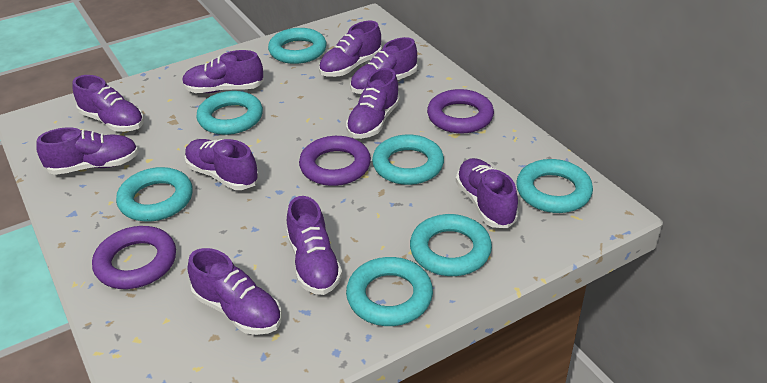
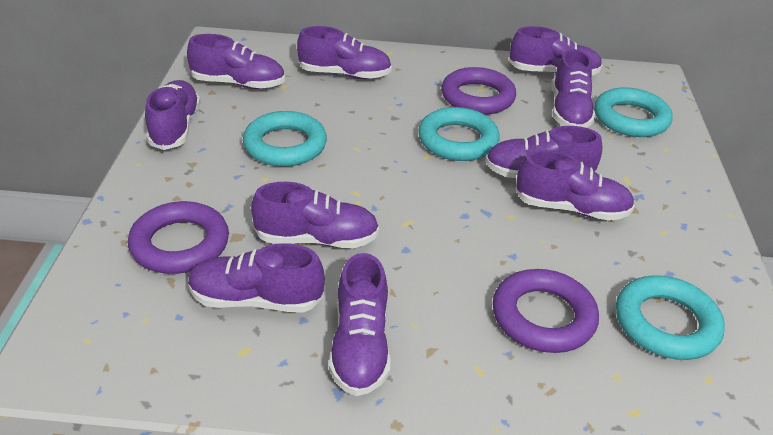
turquoise ring: 7 -> 4

